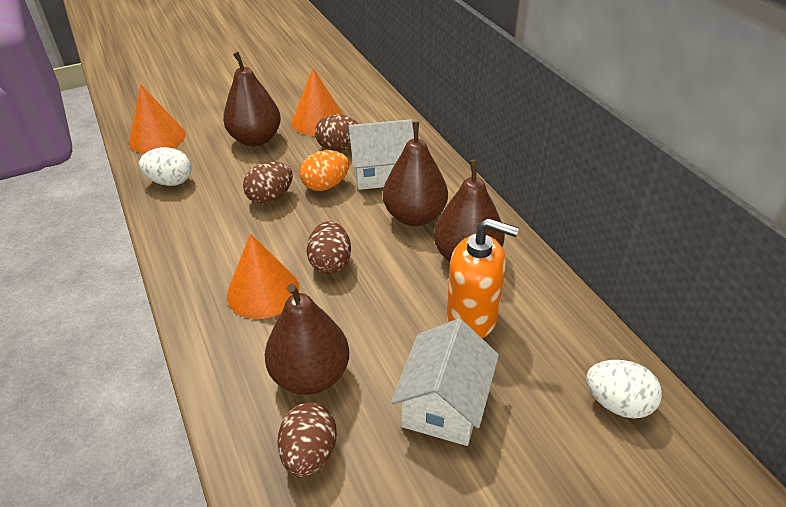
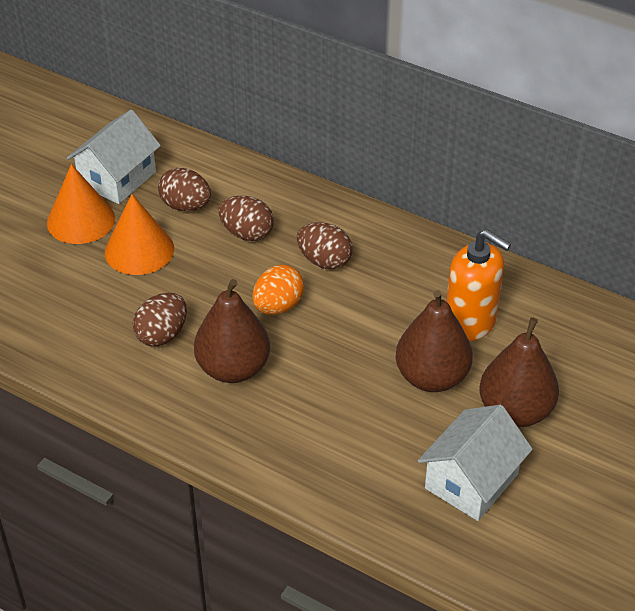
brown pear: 4 -> 3
orange cone: 3 -> 2
white egg: 2 -> 0

